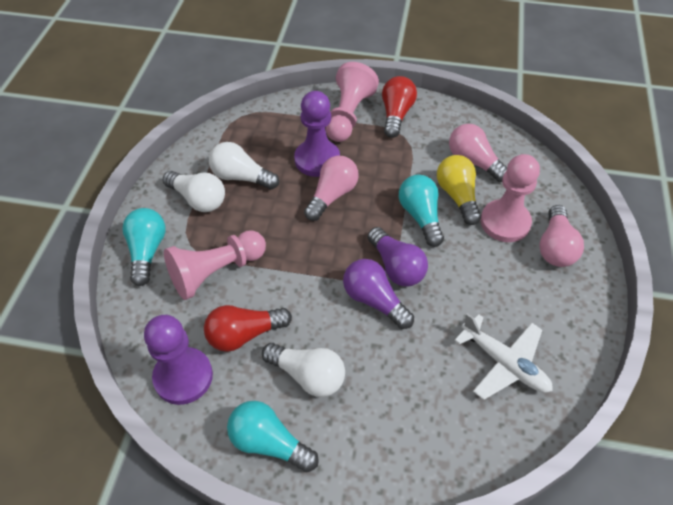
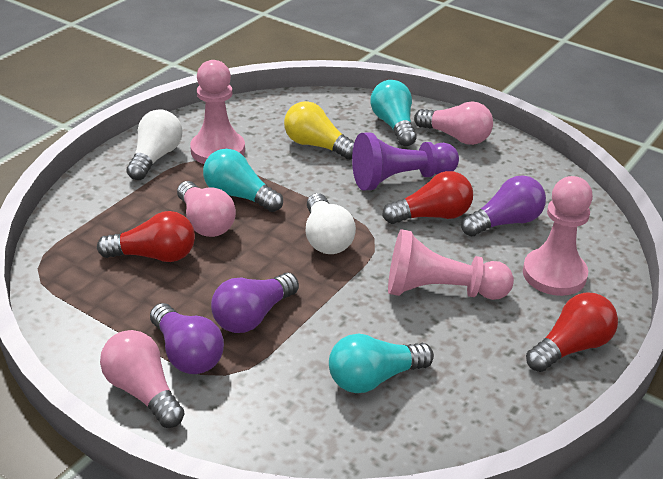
purple light bulb: 2 -> 3
purple pawn: 2 -> 1
red light bulb: 2 -> 3
white light bulb: 3 -> 2
white plane: 1 -> 0

